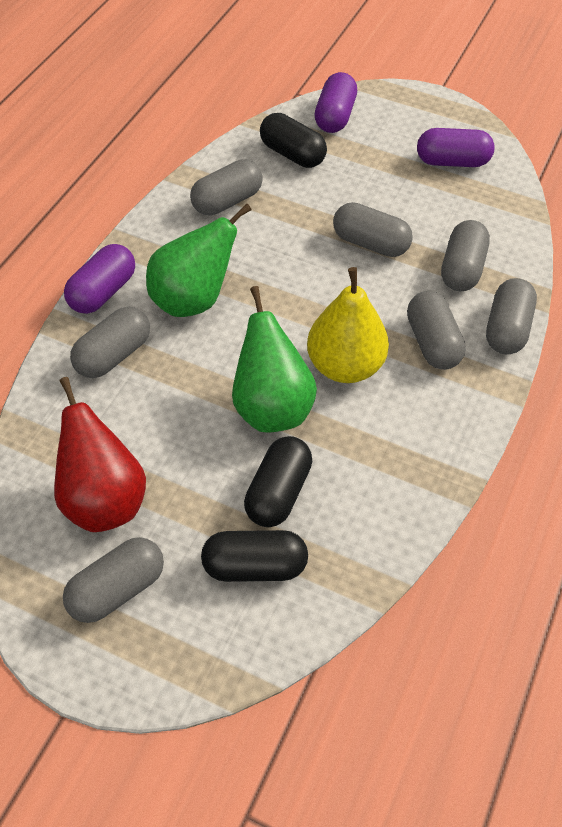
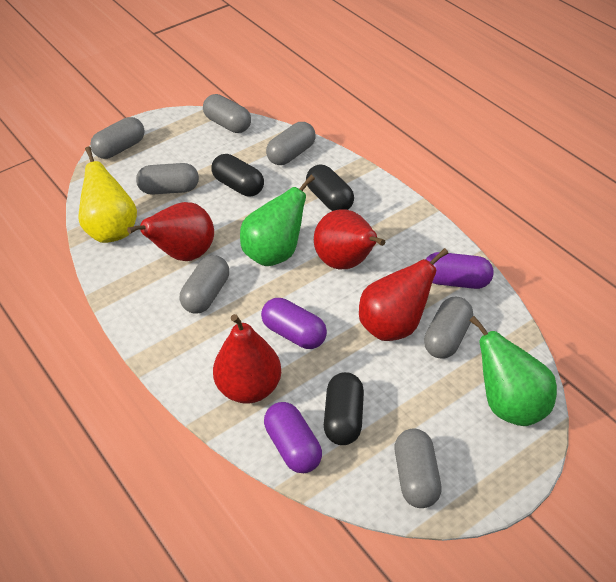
red pear: 1 -> 4

